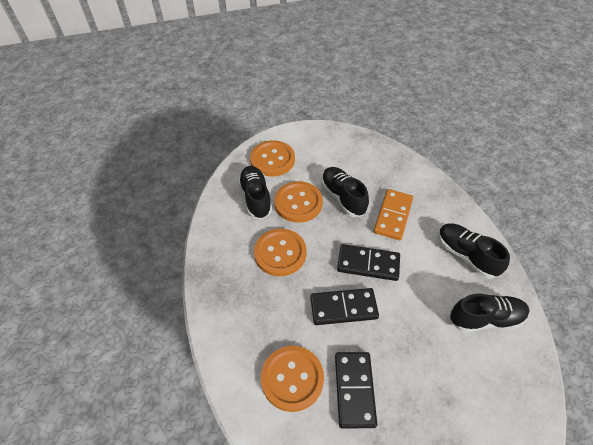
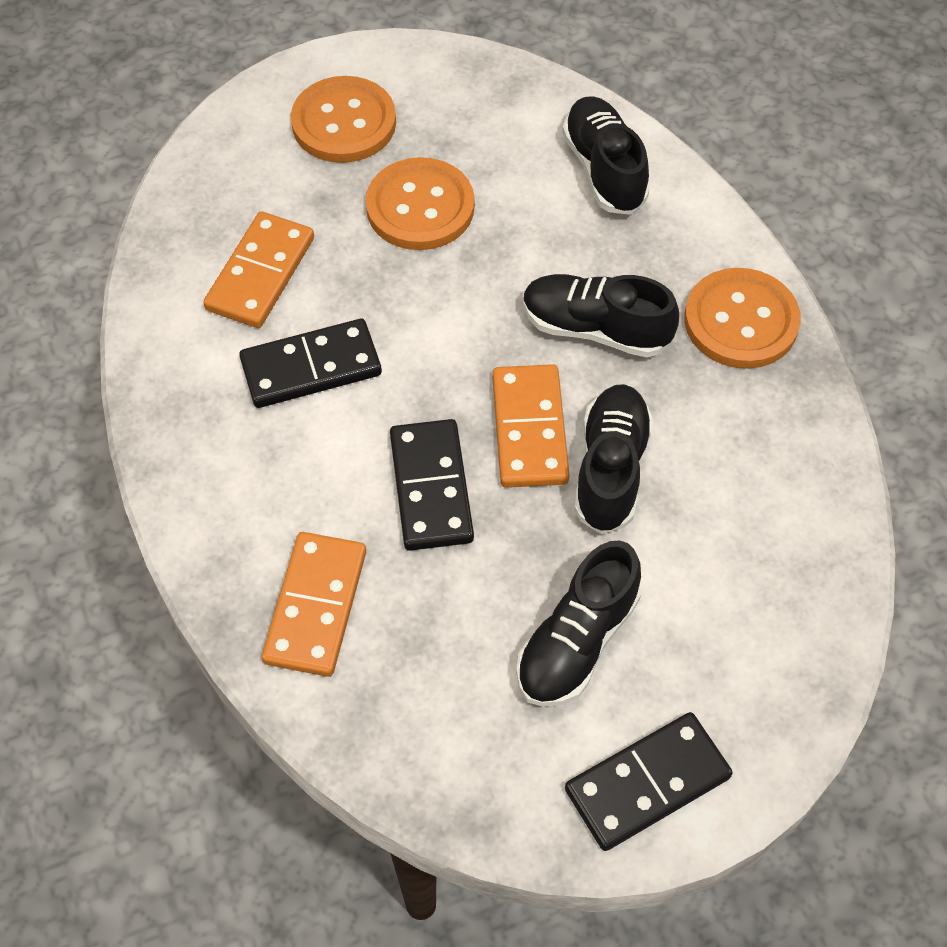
orange button: 4 -> 3
orange domino: 1 -> 3

